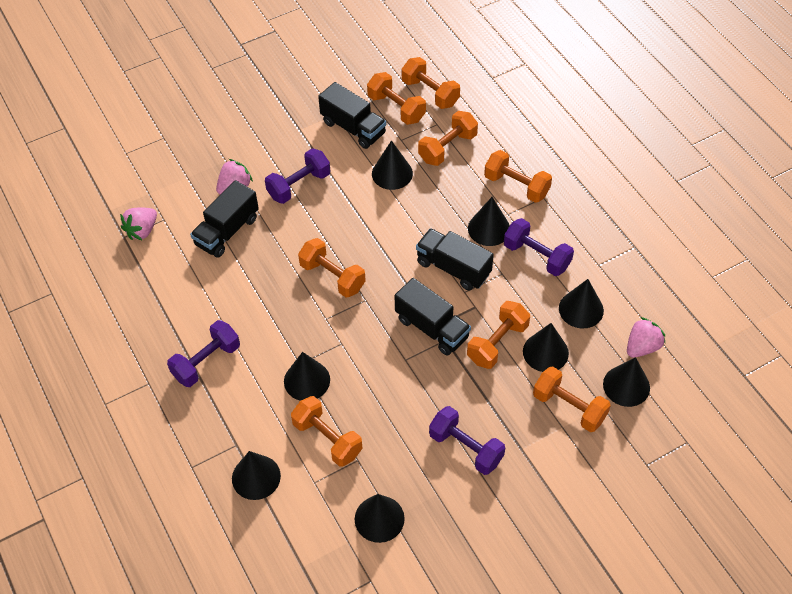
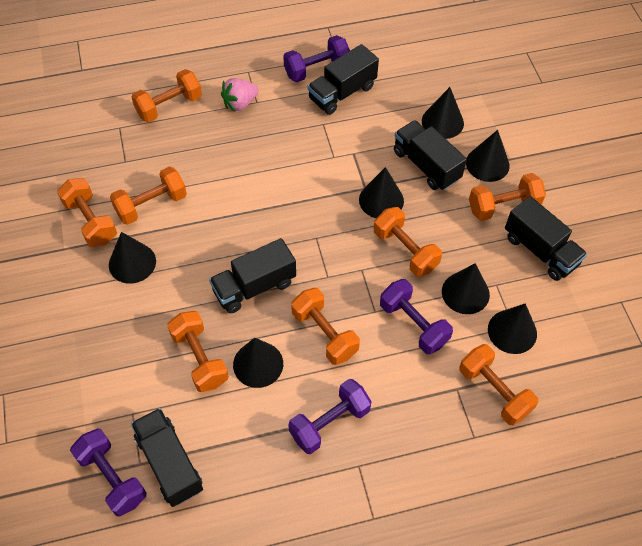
black cone: 8 -> 7
black truck: 4 -> 5
pink strawberry: 3 -> 1

